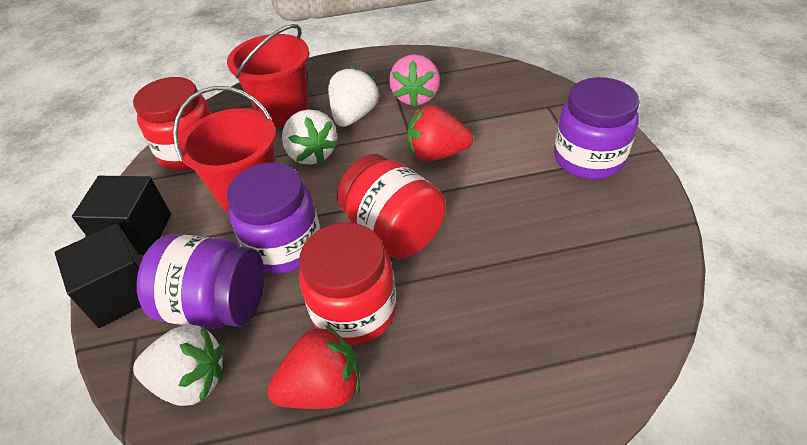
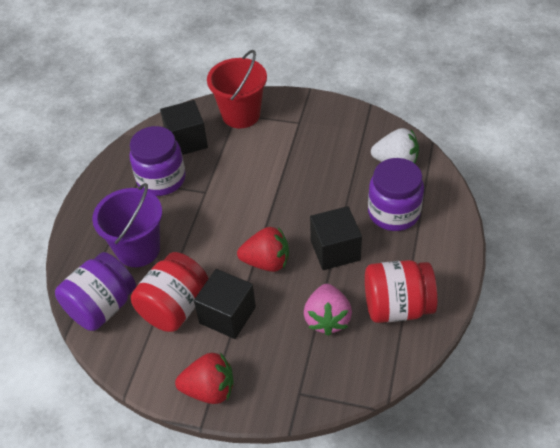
black cube: 2 -> 3
purple bucket: 0 -> 1
red bucket: 2 -> 1
red jar: 3 -> 2
white strawberry: 3 -> 1

